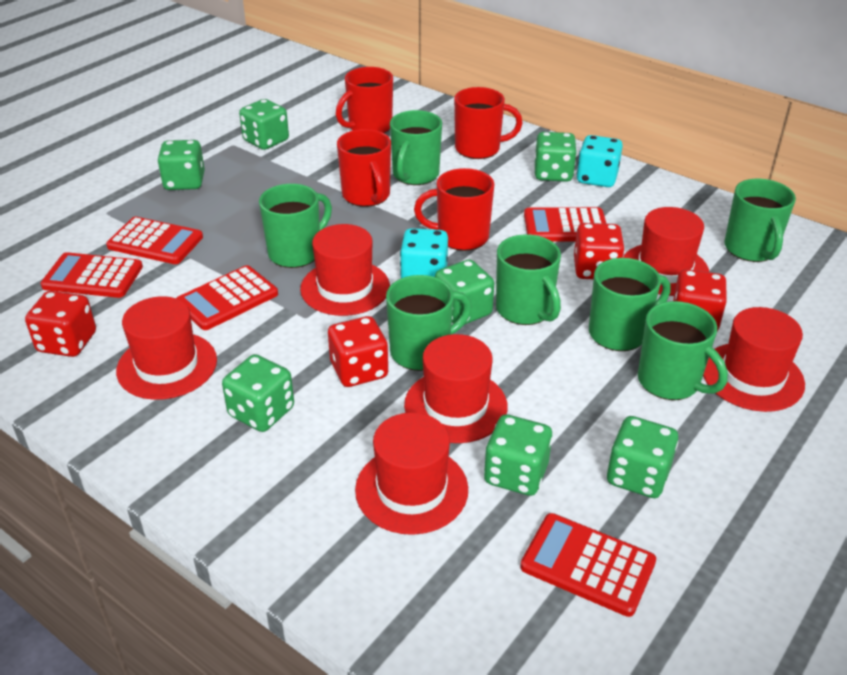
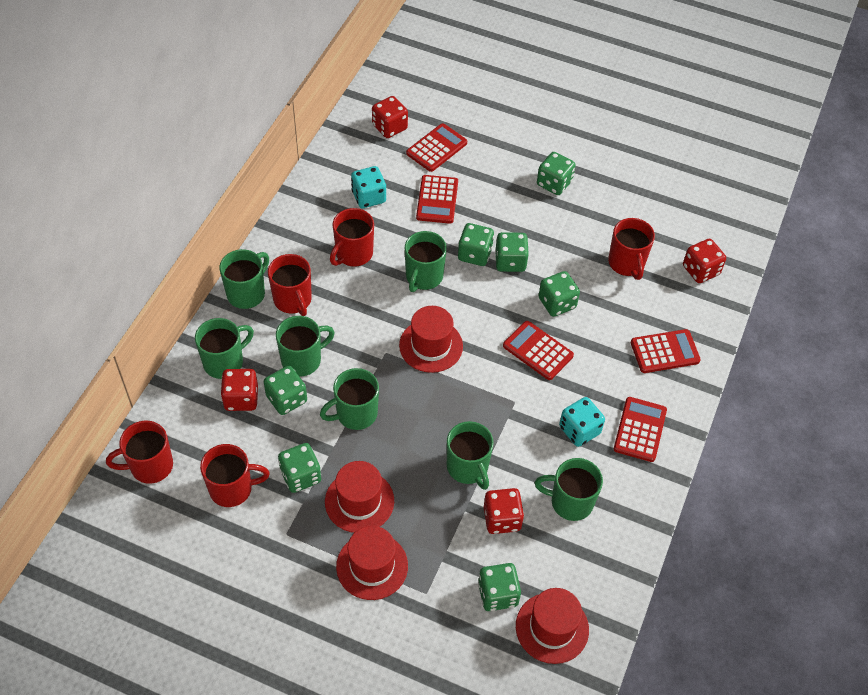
red hat: 6 -> 4
red mug: 4 -> 5

